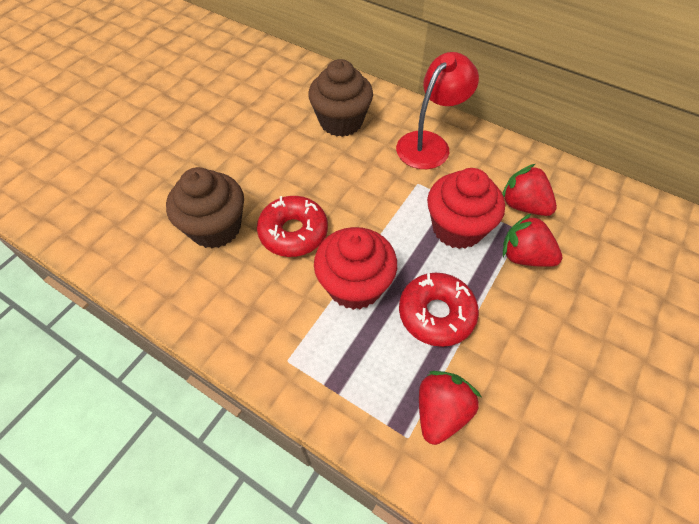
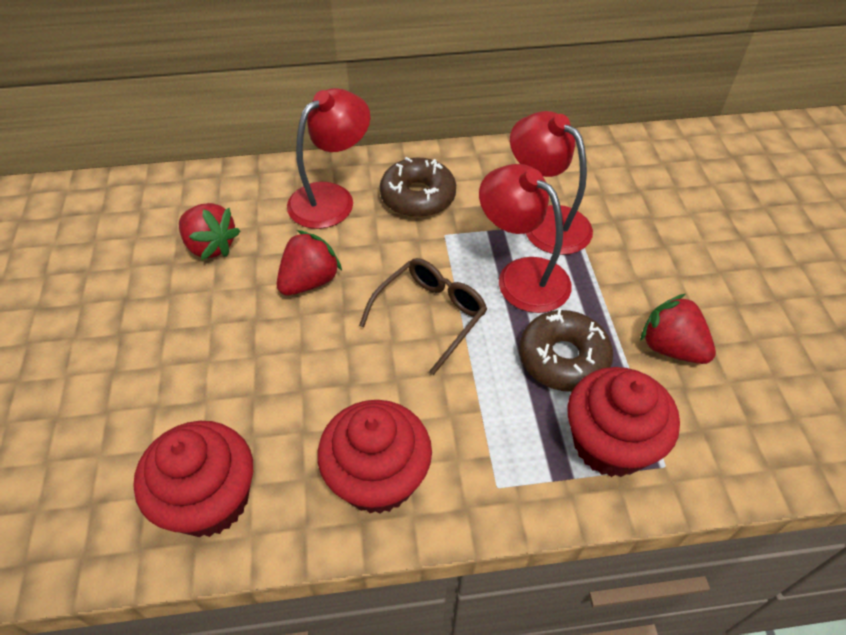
brown cupcake: 2 -> 0
brown donut: 0 -> 2
brown glasses: 0 -> 1
red cupcake: 2 -> 3
red donut: 2 -> 0
red lamp: 1 -> 3

